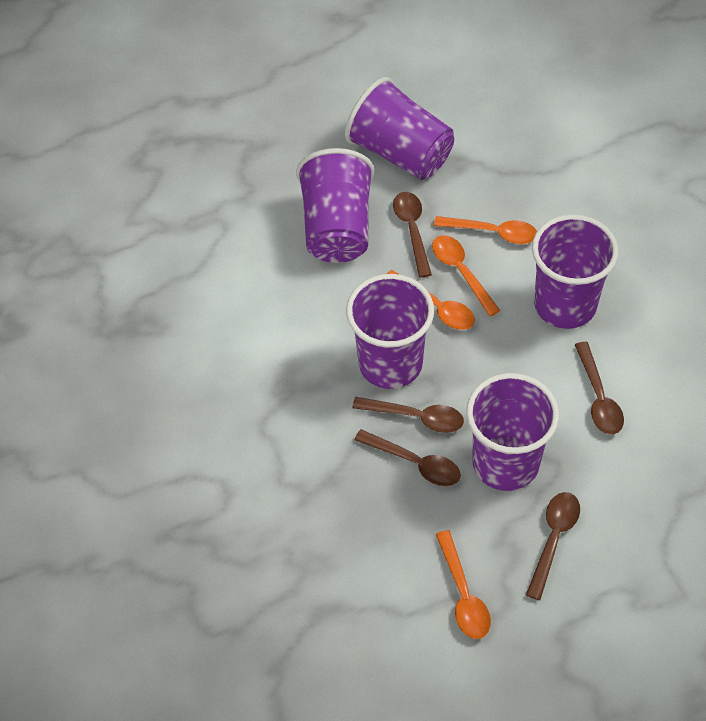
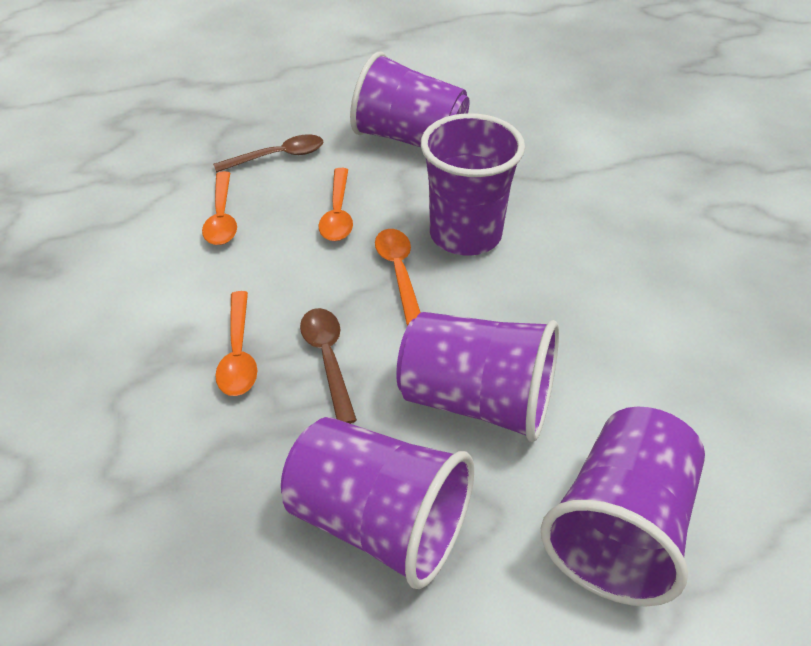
brown spoon: 5 -> 2

